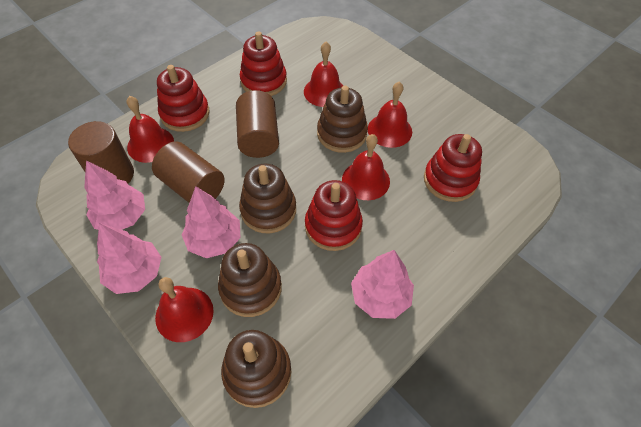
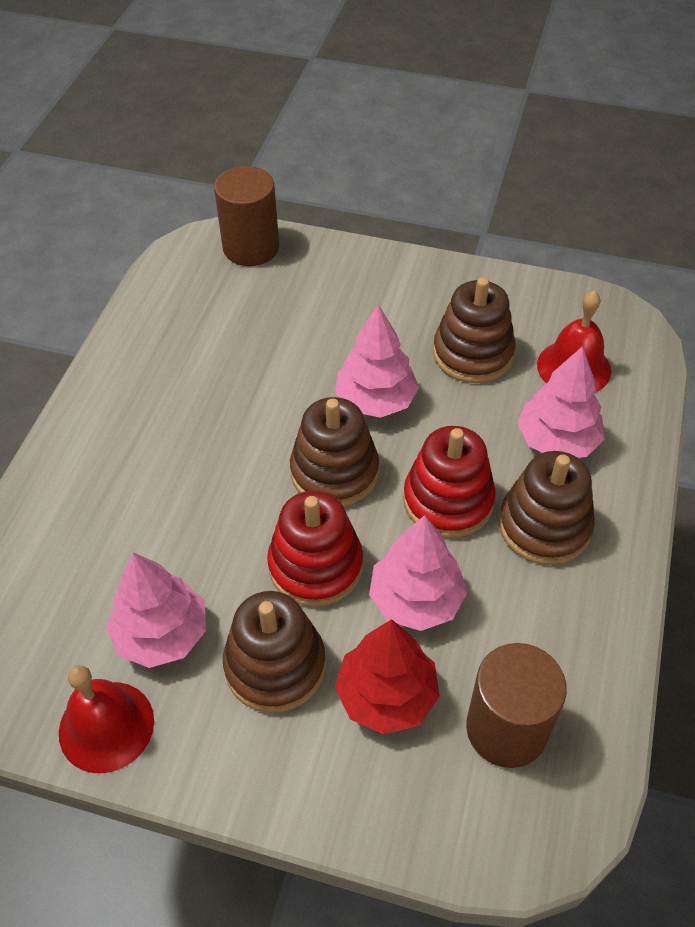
brown cylinder: 3 -> 2
red bell: 5 -> 2
red stacking toy: 4 -> 2
red tree: 0 -> 1

